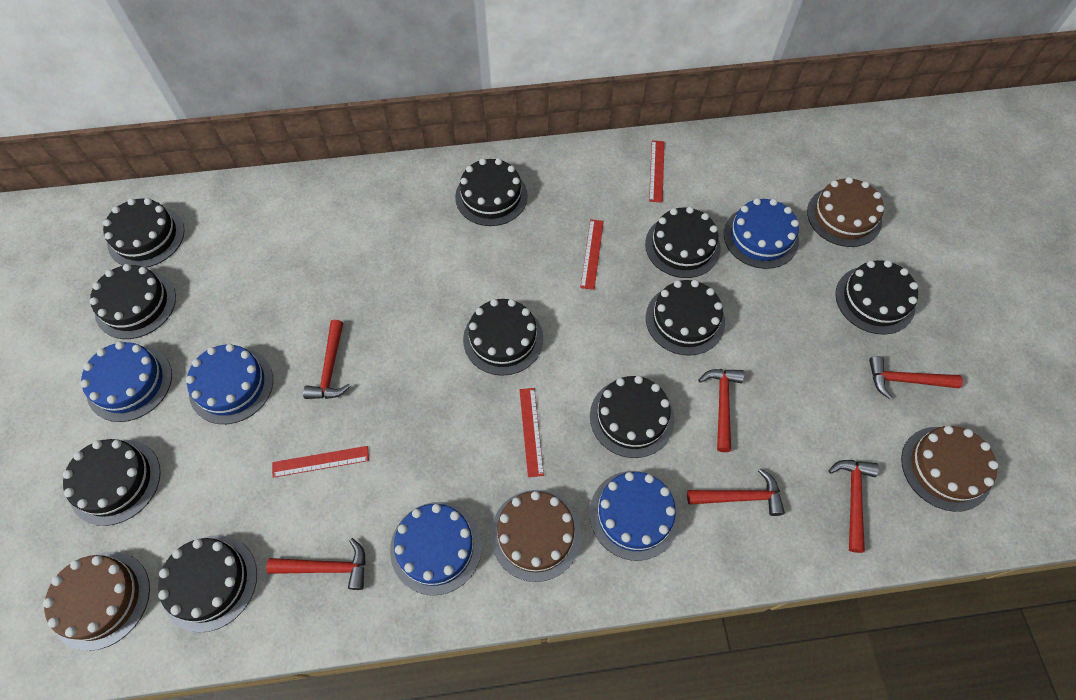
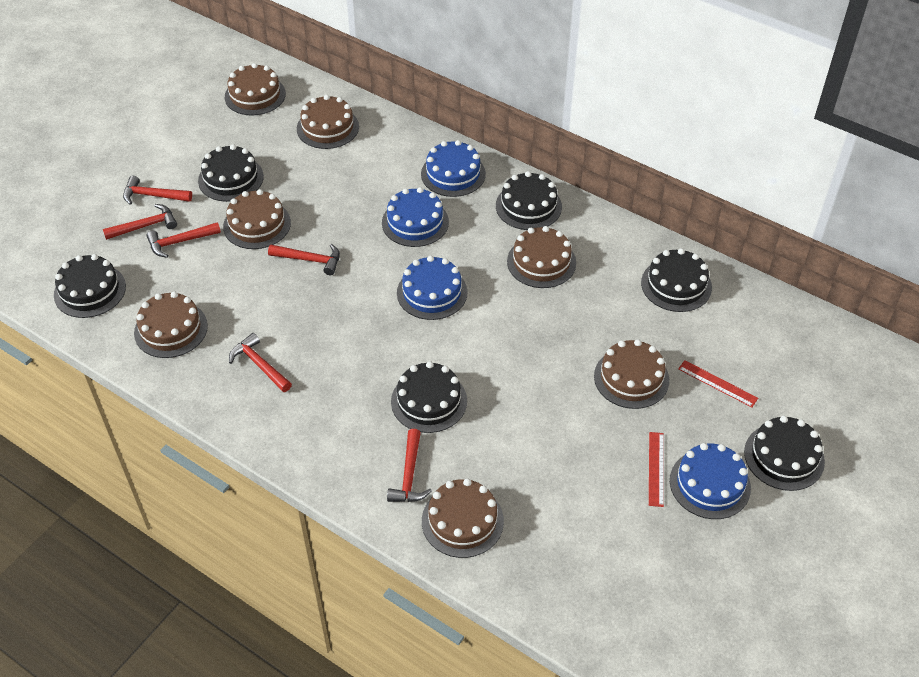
black cake: 10 -> 6
blue cake: 5 -> 4
brown cake: 4 -> 7
red ruler: 4 -> 2

